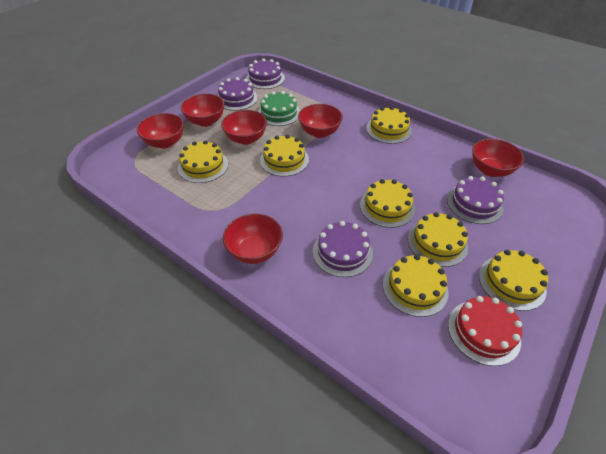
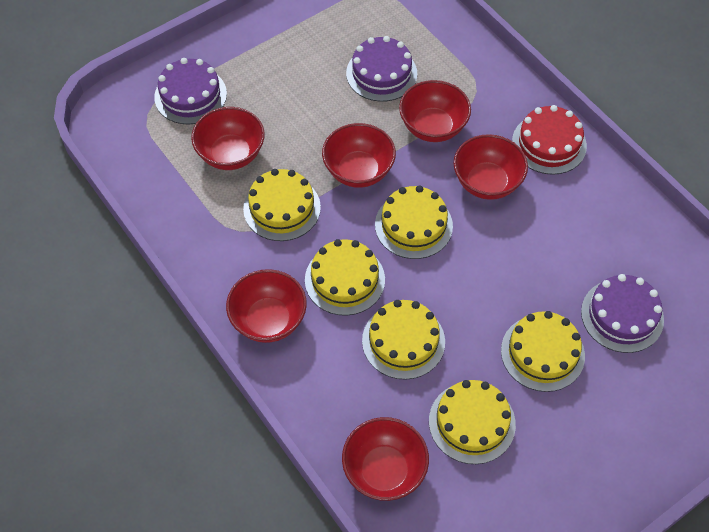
green cake: 1 -> 0
purple cake: 4 -> 3
yellow cake: 7 -> 6

